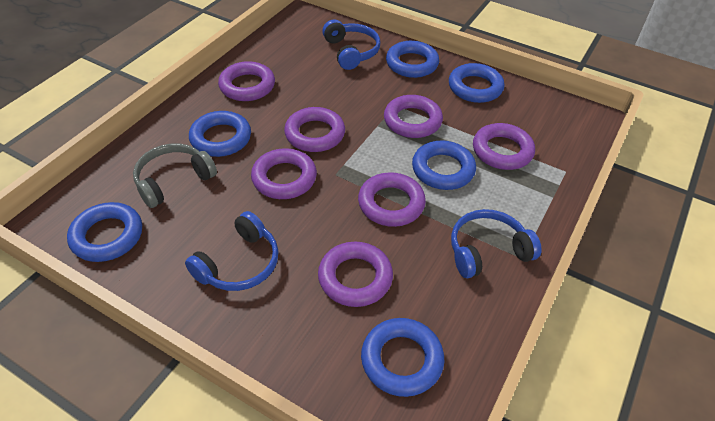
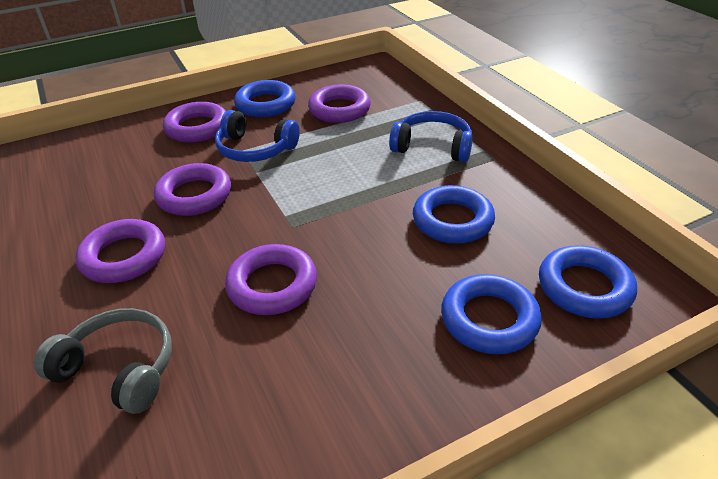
blue headphones: 3 -> 2
blue ring: 6 -> 4
purple ring: 7 -> 5

